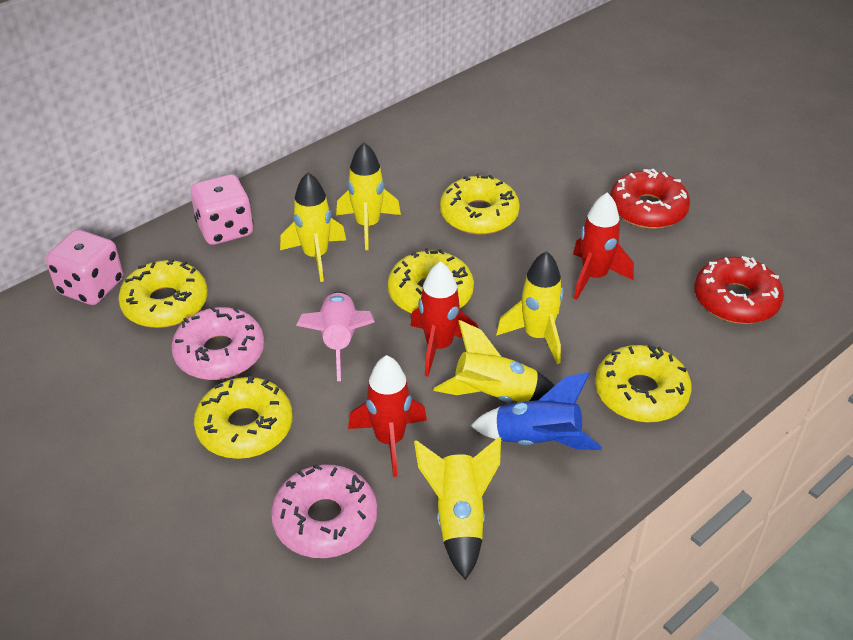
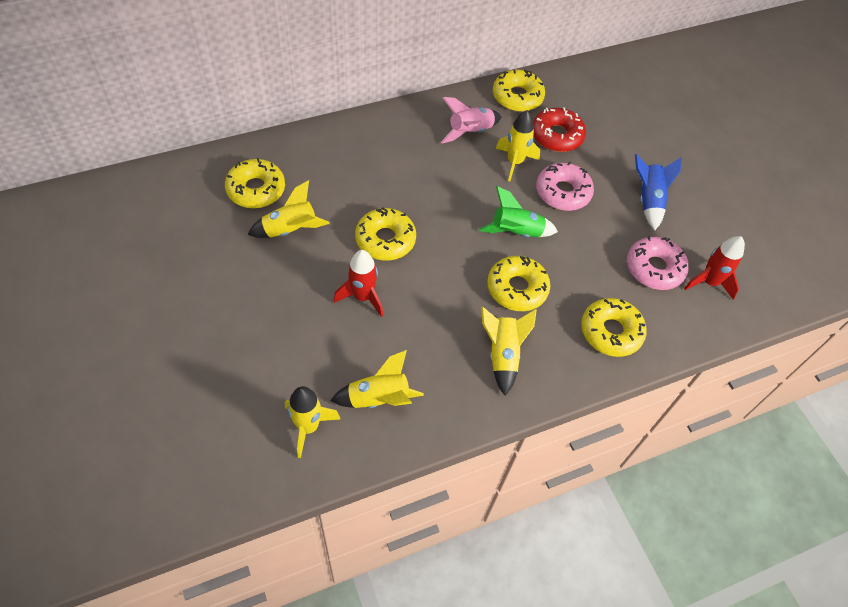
green rocket: 0 -> 1
pink dice: 2 -> 0
red donut: 2 -> 1
red rocket: 3 -> 2

